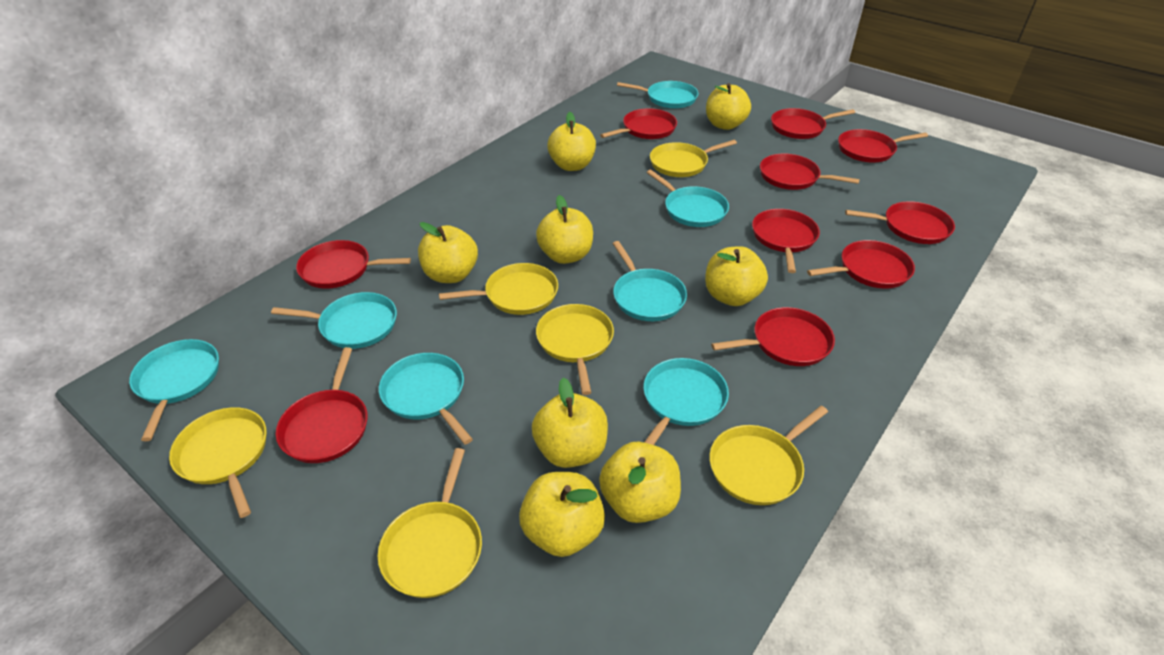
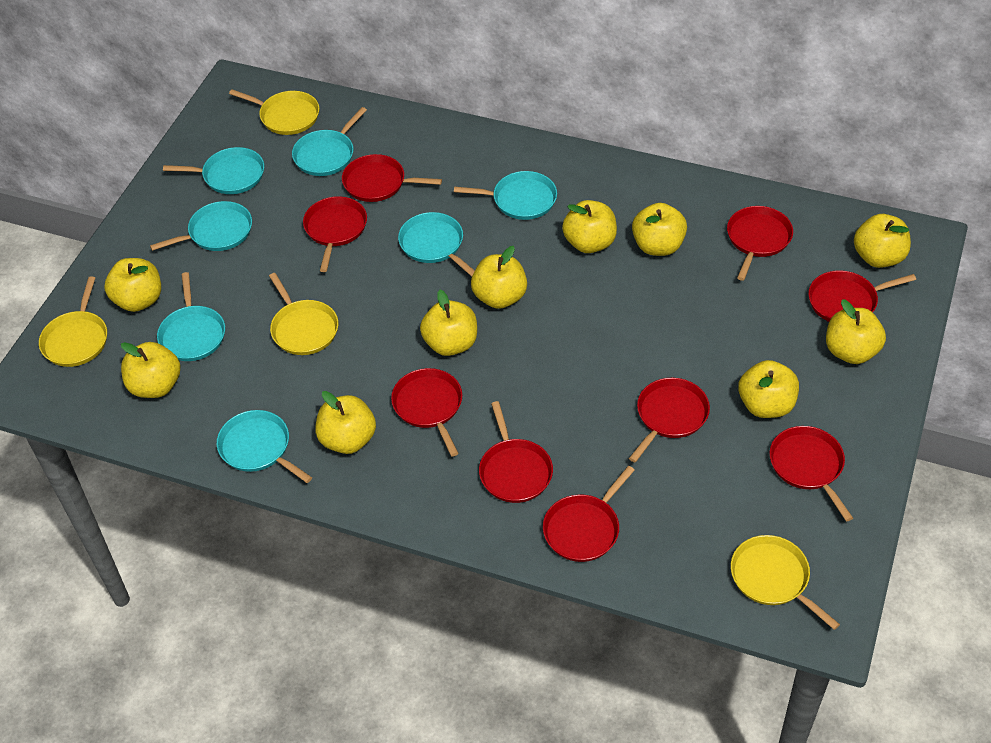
red pan: 10 -> 9
yellow apple: 8 -> 10
yellow pan: 6 -> 4

